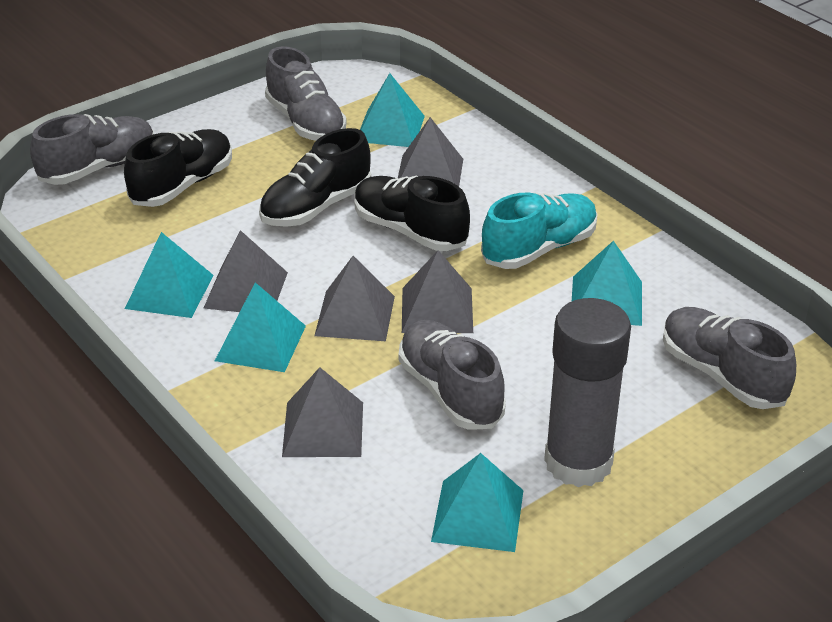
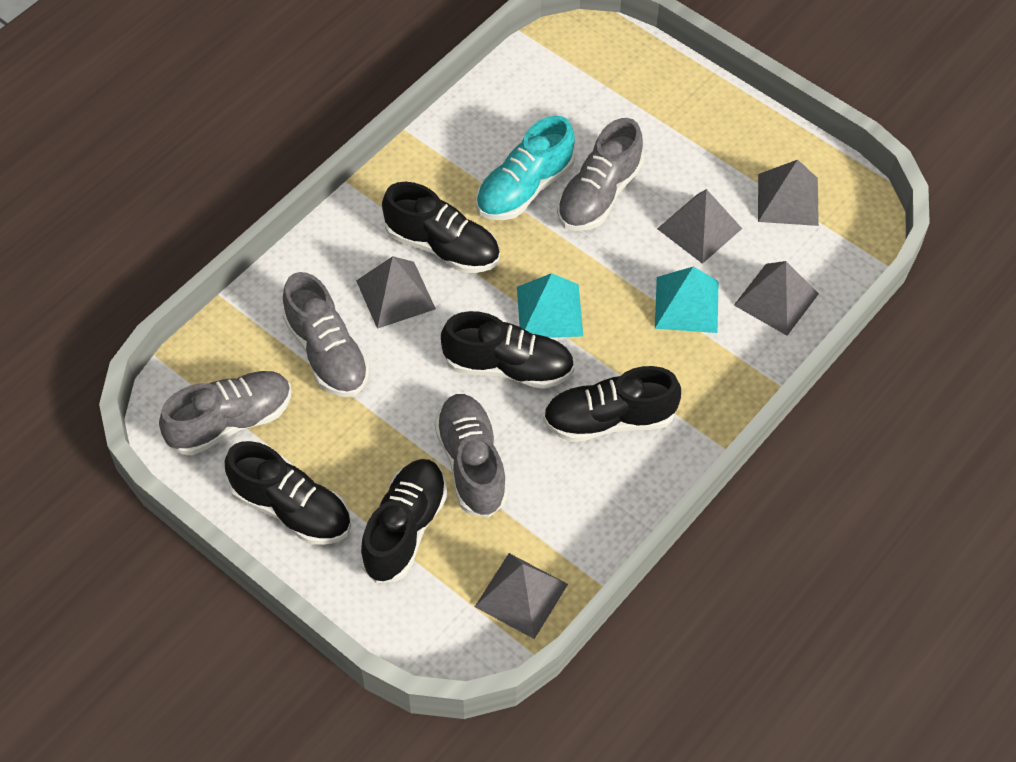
black shoe: 3 -> 5
grey glue stick: 1 -> 0
turquoise pyramid: 5 -> 2

